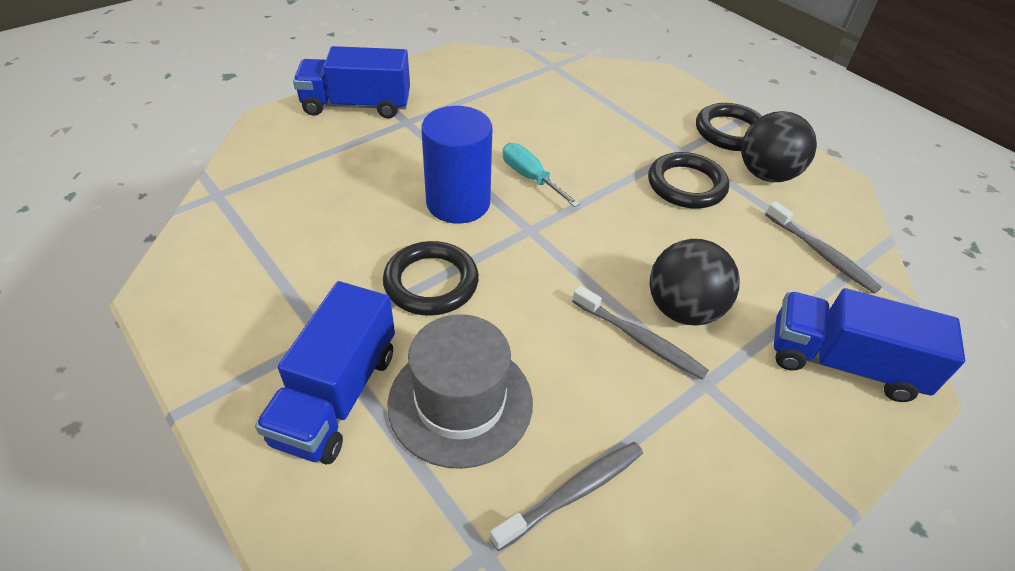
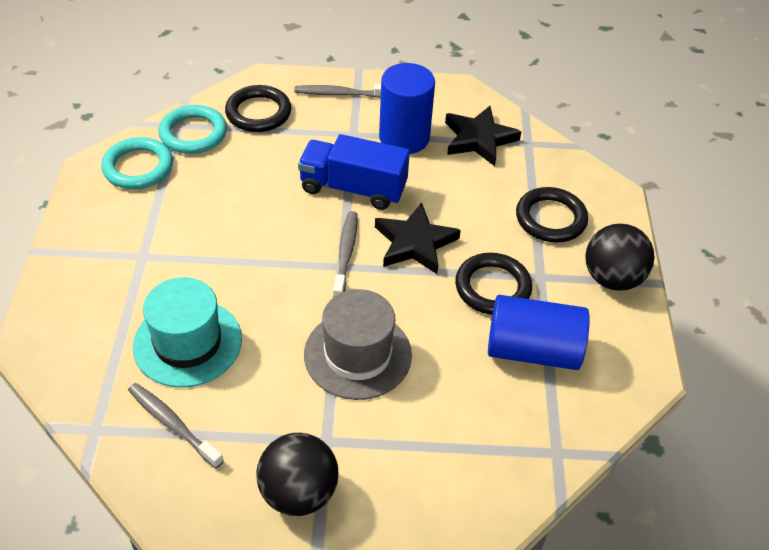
black star: 0 -> 2
blue cylinder: 1 -> 2
blue truck: 3 -> 1
turquoise hat: 0 -> 1
turquoise ring: 0 -> 2
turquoise screwdriver: 1 -> 0

